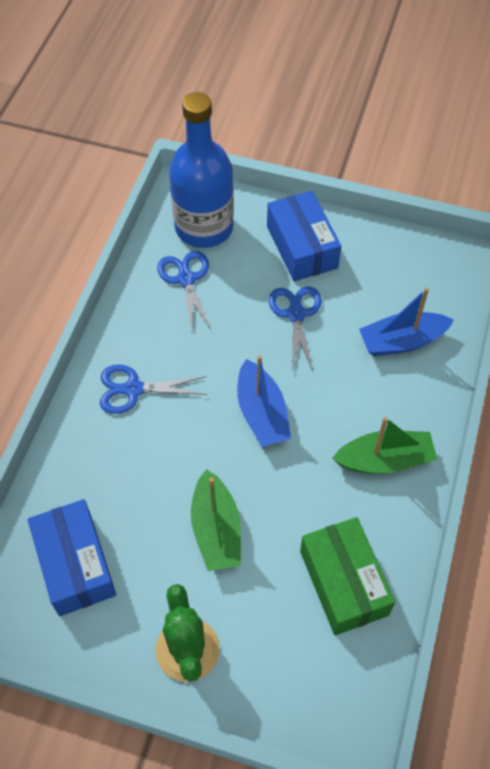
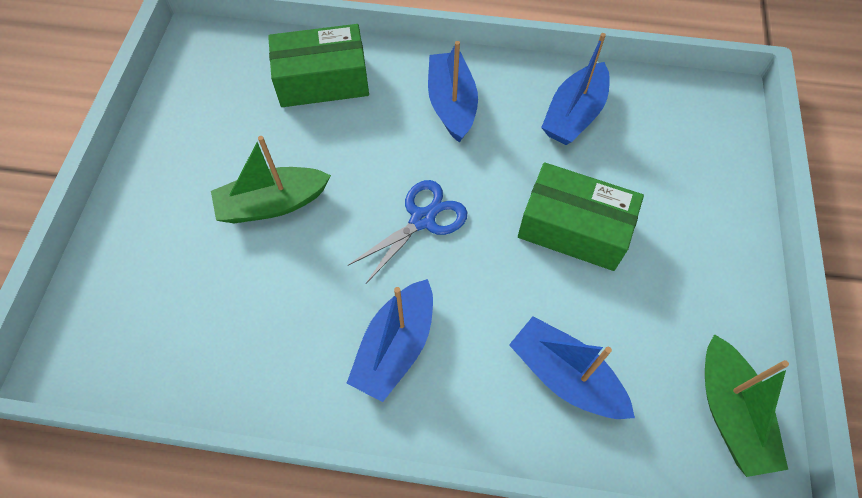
blue boat: 2 -> 4
blue bottle: 1 -> 0
blue box: 2 -> 0
blue scissors: 3 -> 1
green box: 1 -> 2
green cactus: 1 -> 0

